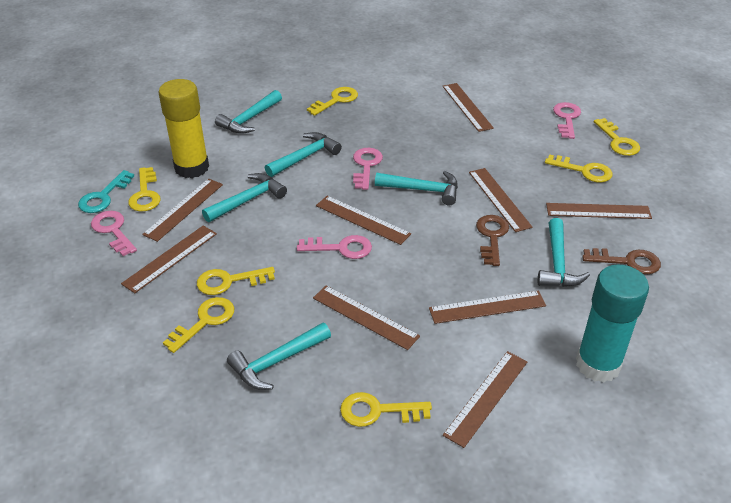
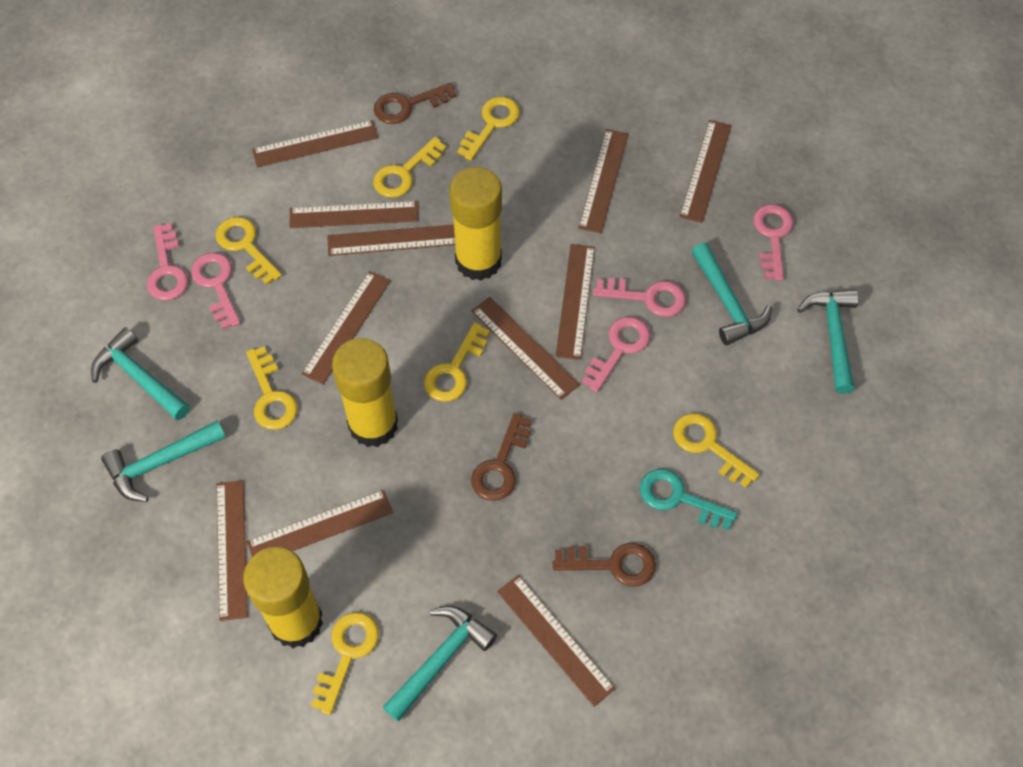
brown key: 2 -> 3
brown ruler: 9 -> 11
pink key: 4 -> 5
turquoise glue stick: 1 -> 0
turquoise hammer: 6 -> 5
yellow glue stick: 1 -> 3

